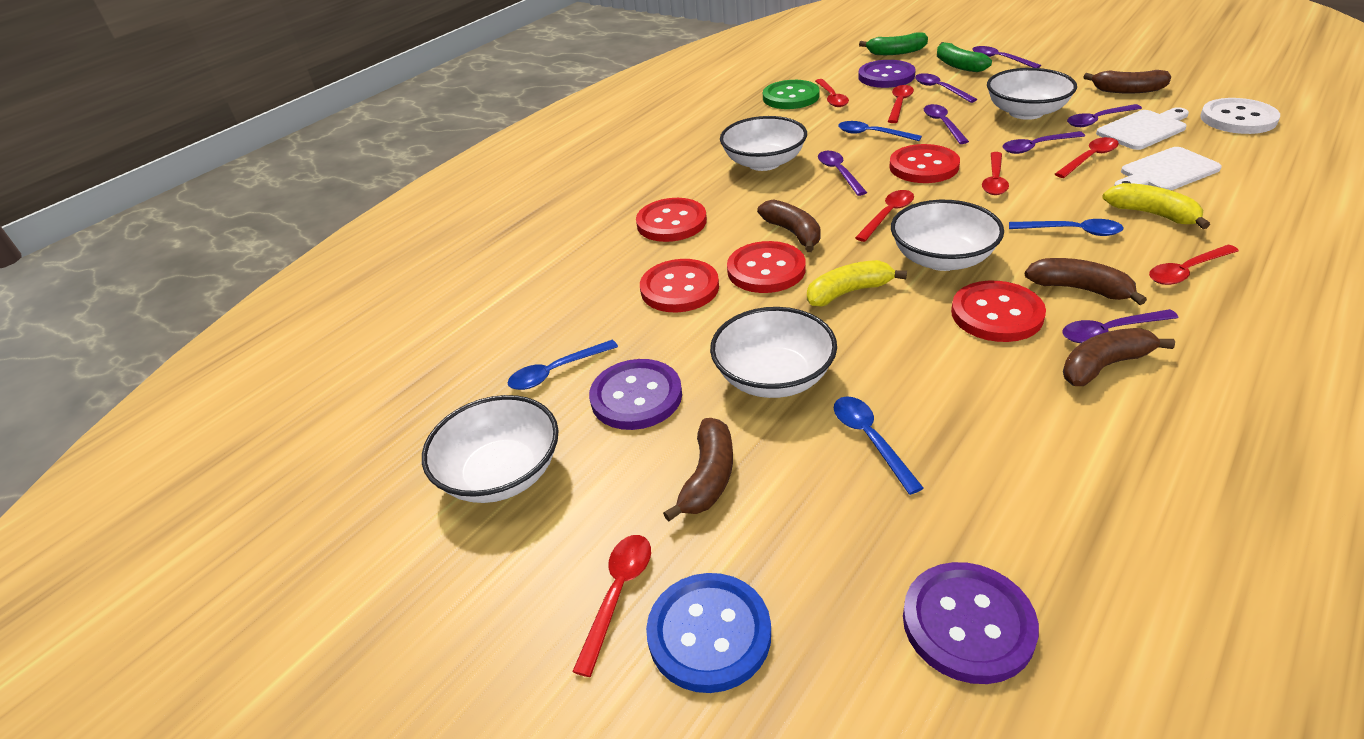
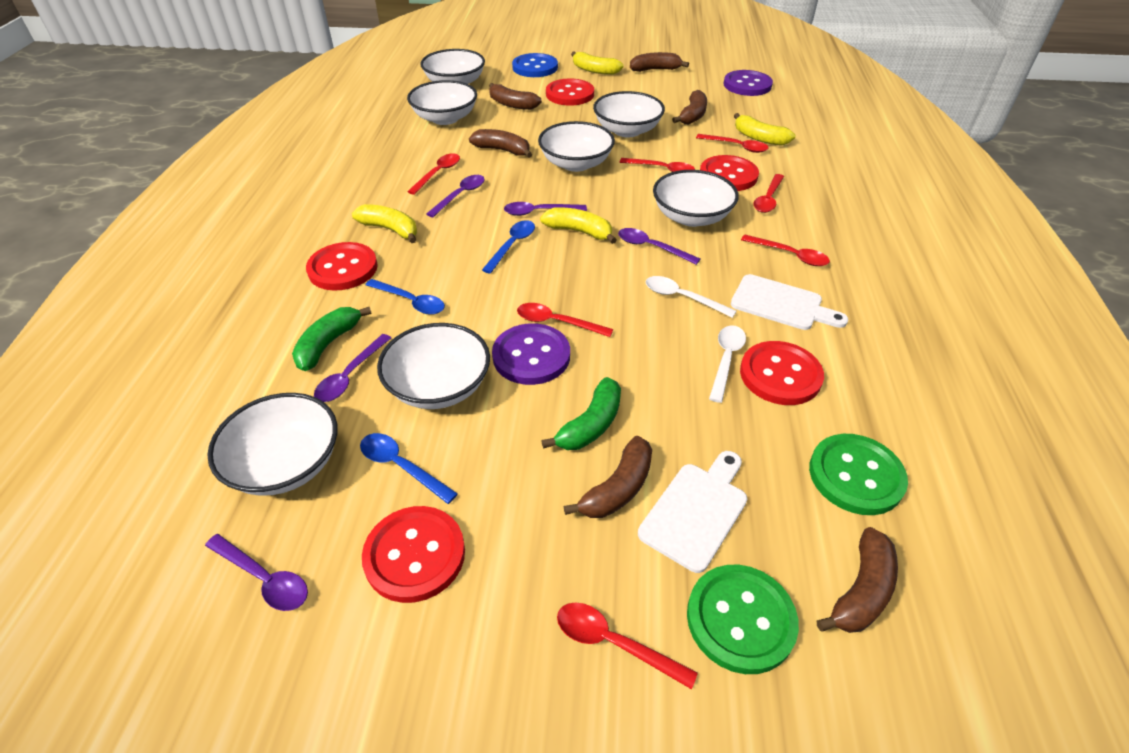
blue spoon: 4 -> 3
brown banana: 5 -> 6
green button: 1 -> 2
purple button: 3 -> 2
purple spoon: 7 -> 5
white bowl: 5 -> 7
white button: 1 -> 0
white spoon: 0 -> 2
yellow banana: 2 -> 4

